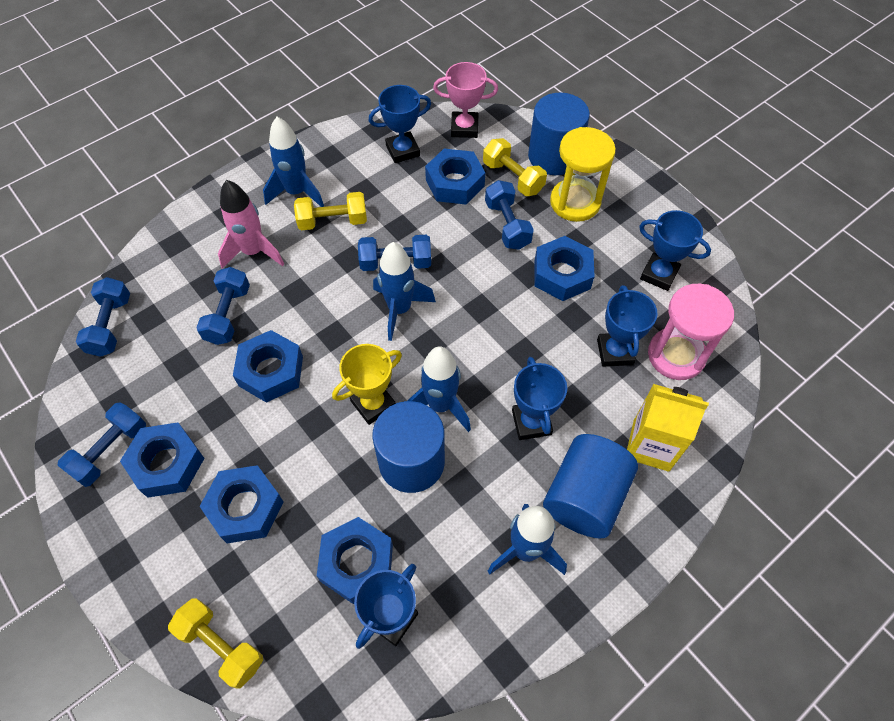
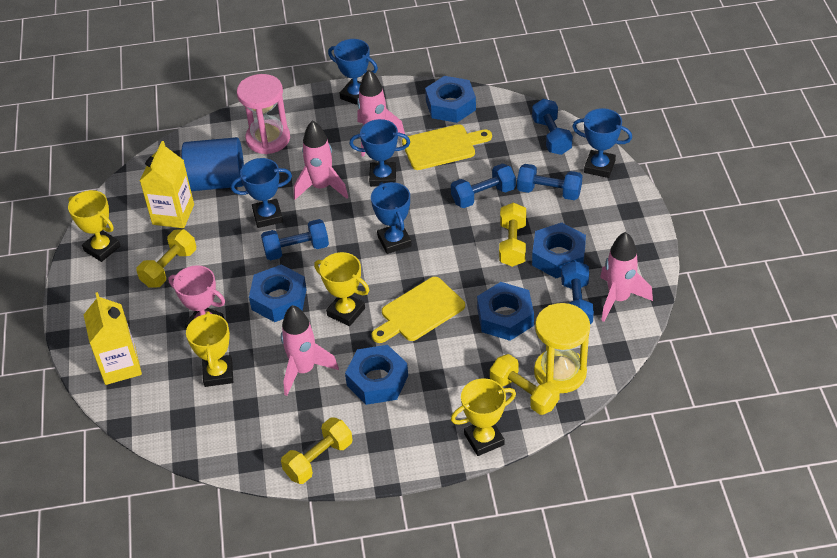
blue cylinder: 3 -> 1
blue nut: 6 -> 5
blue rocket: 4 -> 0
pink rocket: 1 -> 4
yellow carton: 1 -> 2
yellow cutting board: 0 -> 2
yellow dumbbell: 3 -> 4
yellow trophy: 1 -> 4

